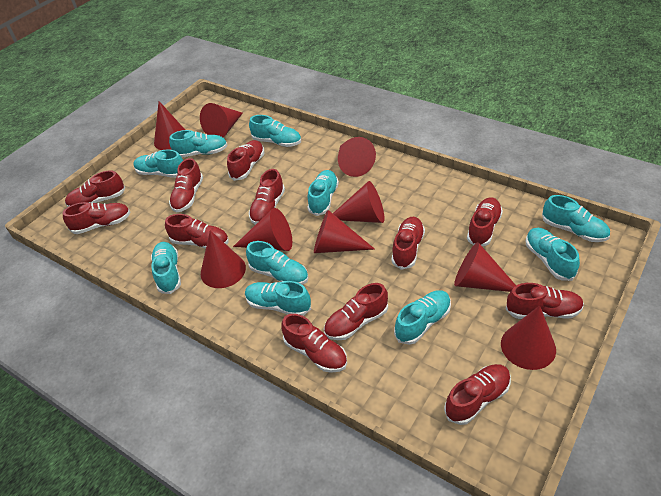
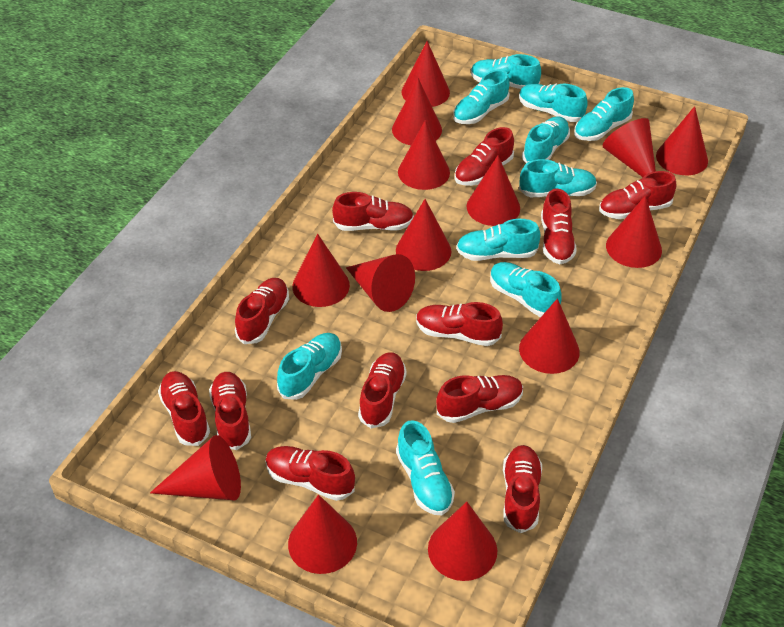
red cone: 9 -> 14

